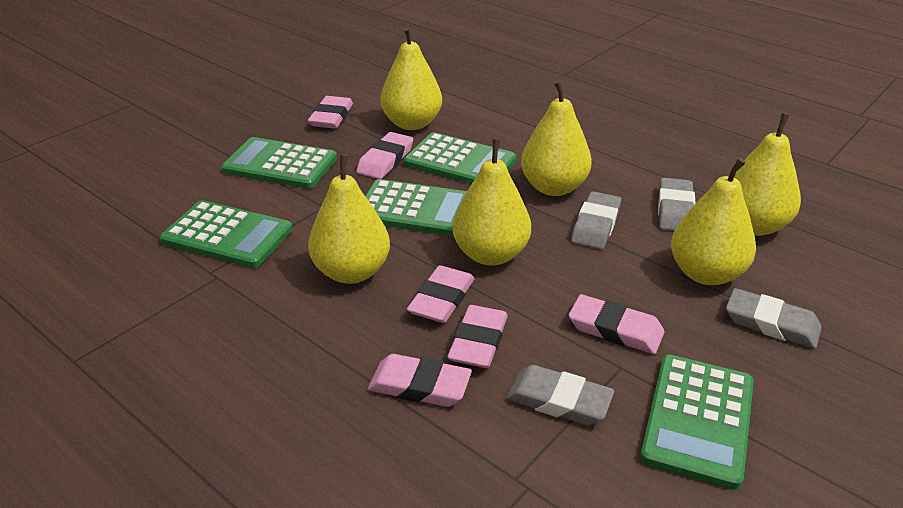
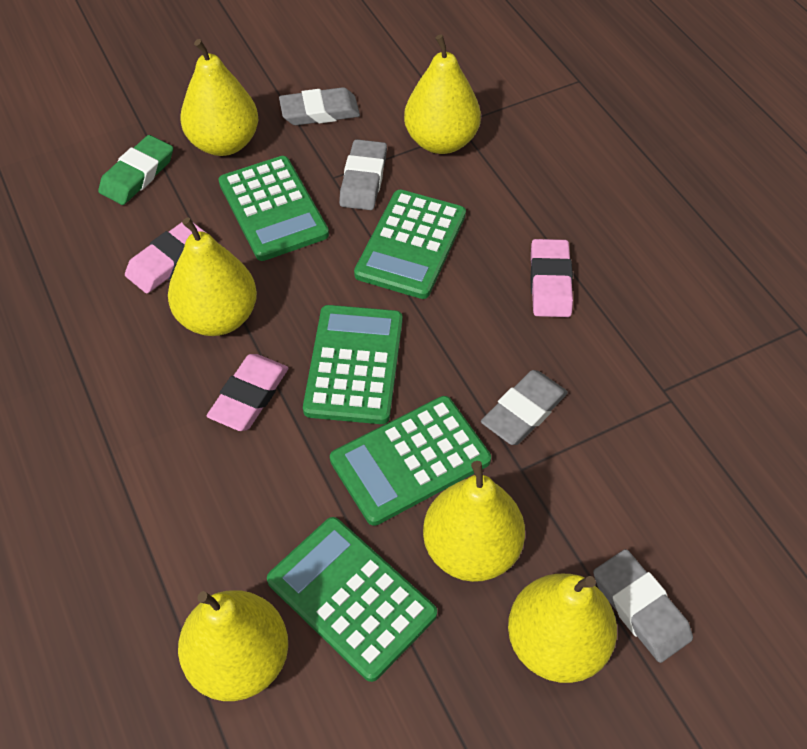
green eraser: 0 -> 1
pink eraser: 6 -> 3

